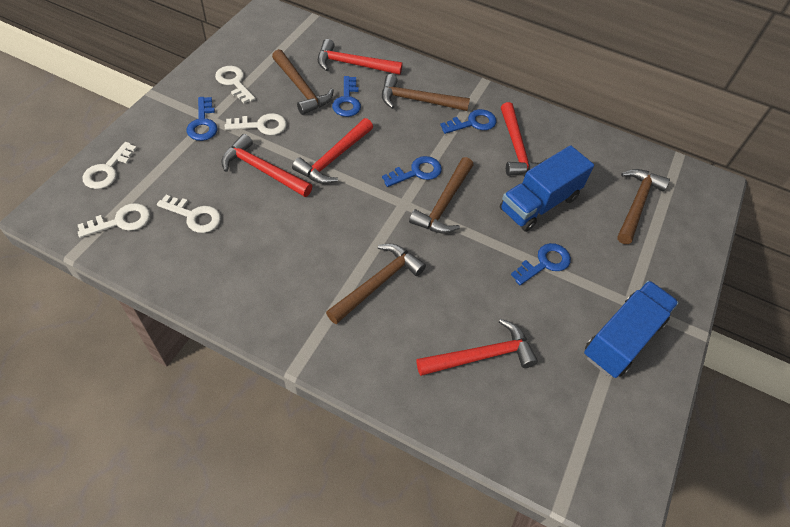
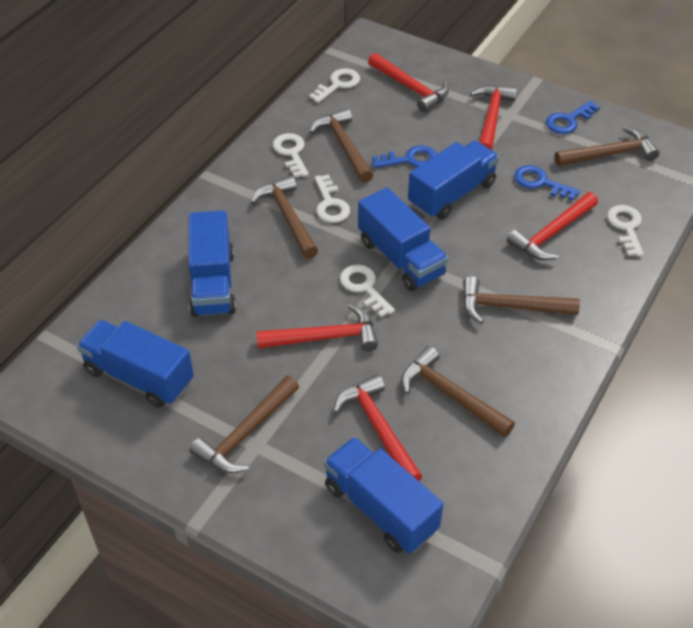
blue key: 5 -> 3
blue truck: 2 -> 5
brown hammer: 5 -> 6

